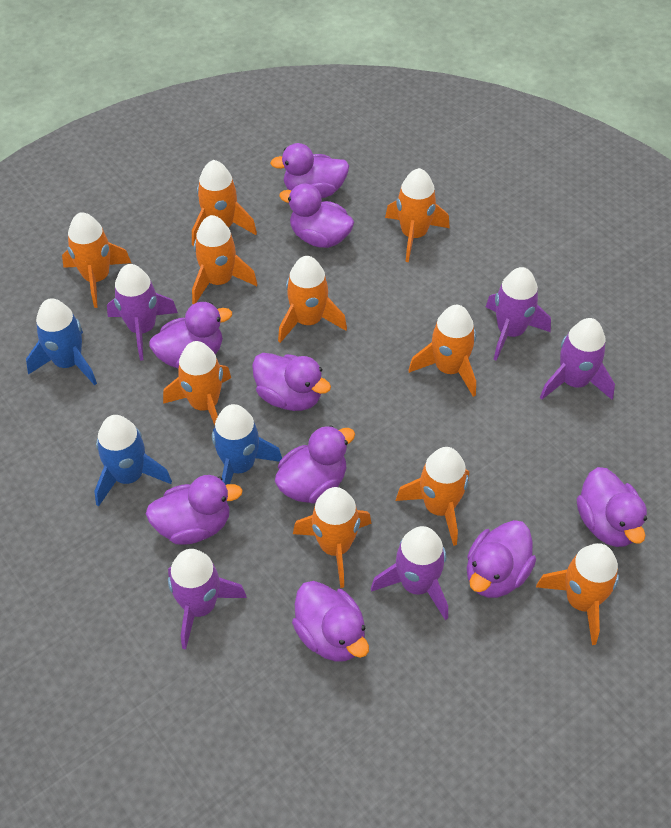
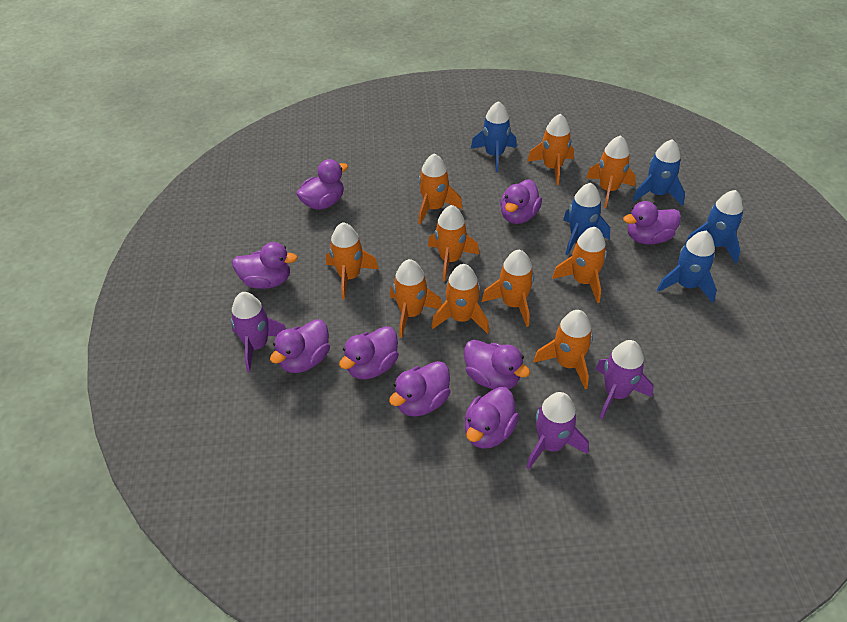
blue rocket: 3 -> 5
purple rocket: 5 -> 3

